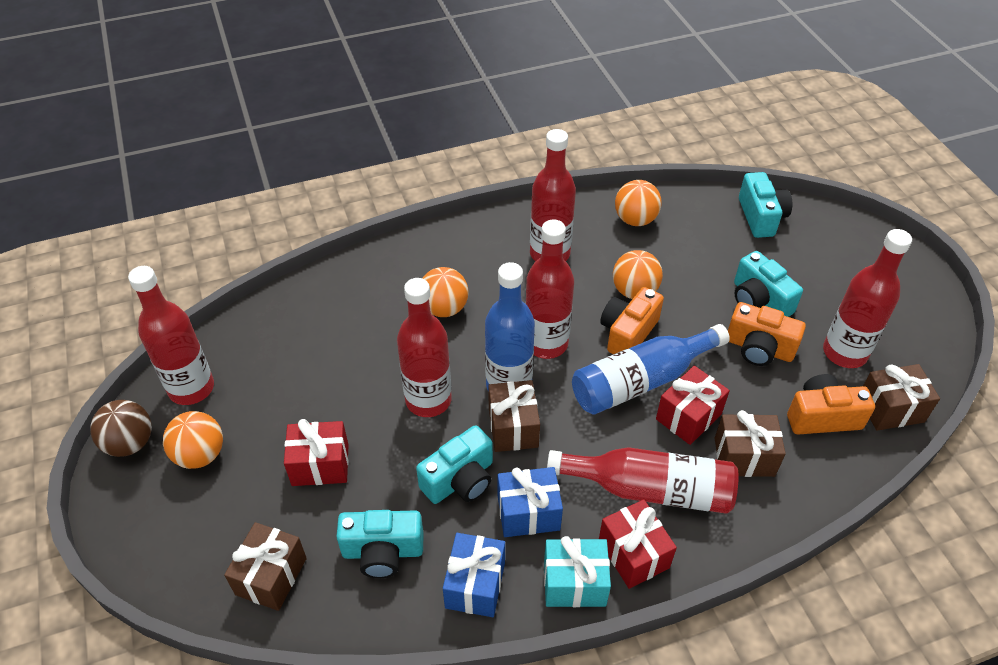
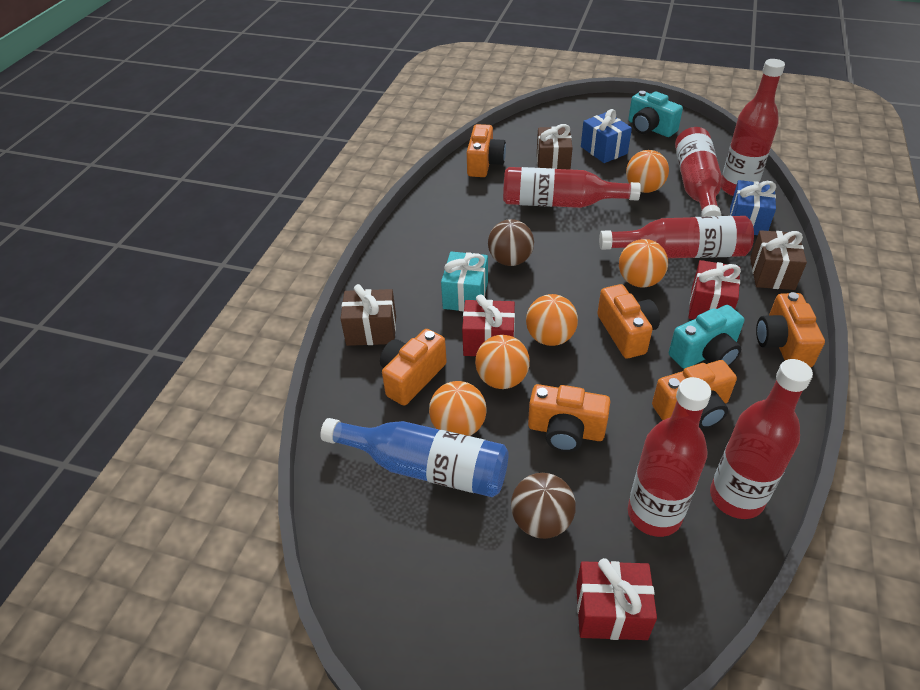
blue bottle: 2 -> 1
brown ball: 1 -> 2
brown gift: 4 -> 3
orange ball: 4 -> 5
orange camera: 3 -> 6
turquoise camera: 4 -> 2

